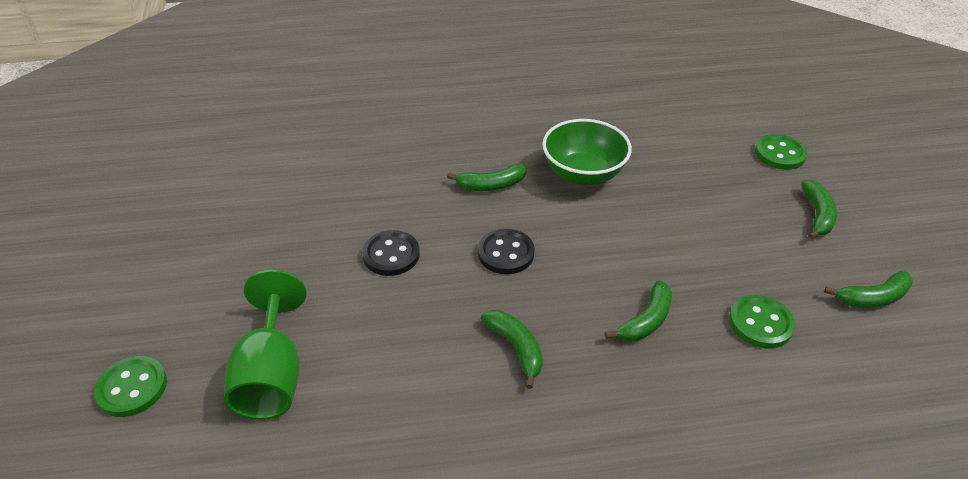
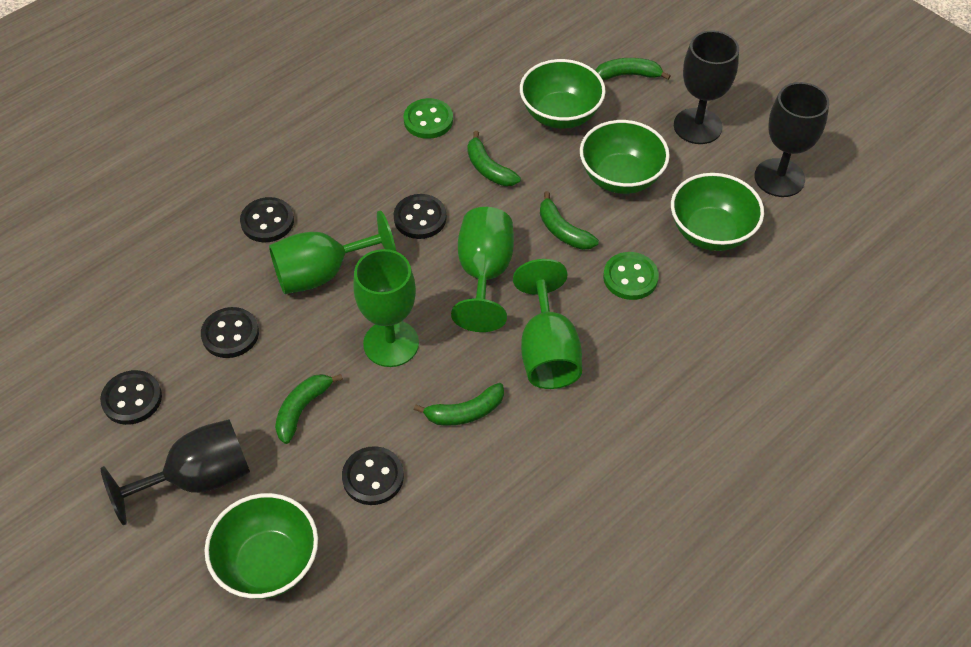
black button: 2 -> 5
black goblet: 0 -> 3
green bowl: 1 -> 4
green button: 3 -> 2
green goblet: 1 -> 4

